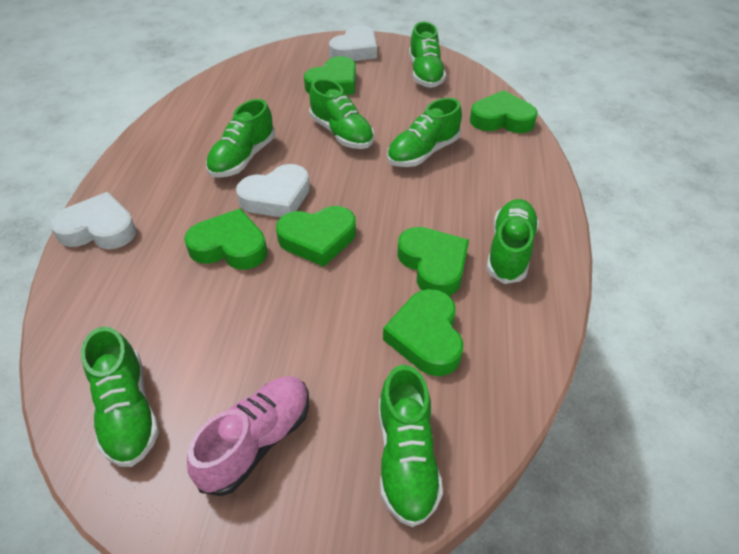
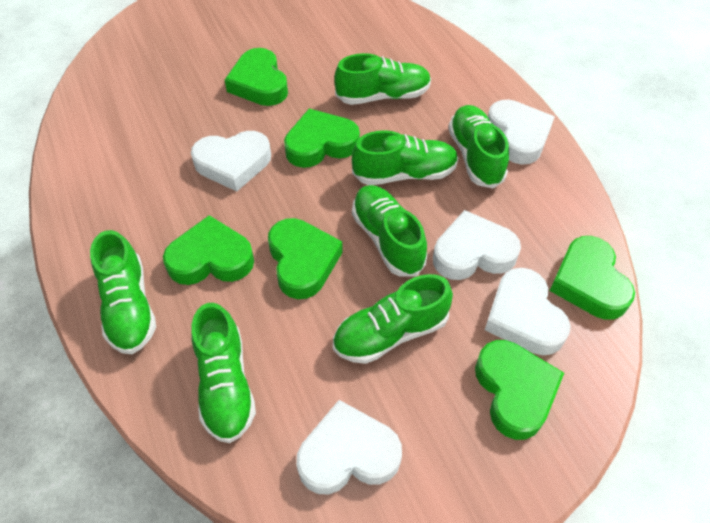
pink shoe: 1 -> 0
white heart: 3 -> 5

